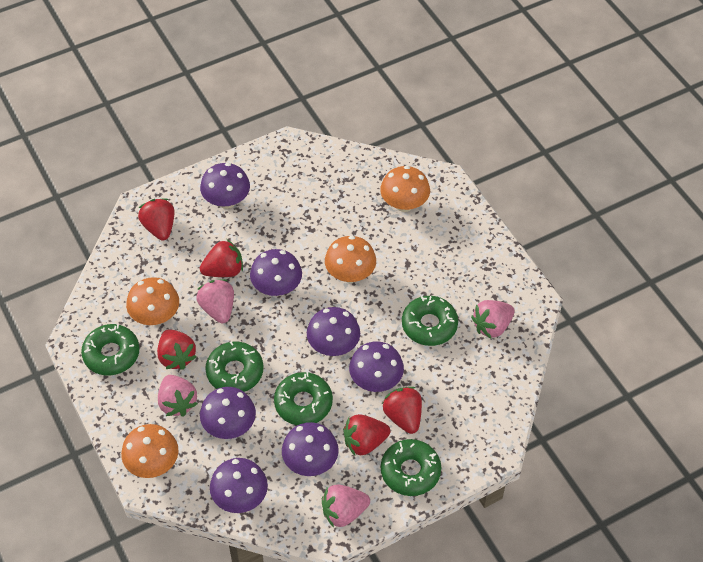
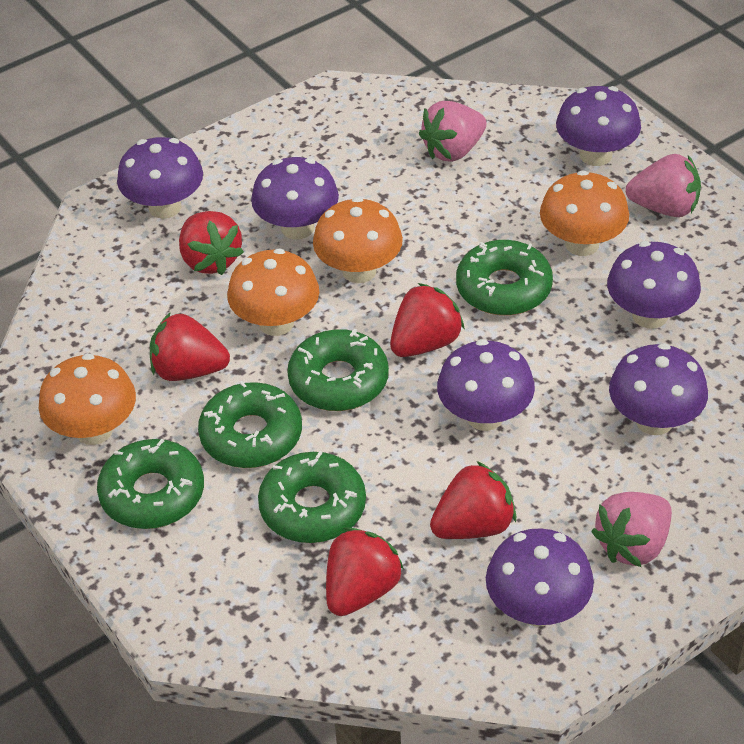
pink strawberry: 4 -> 3

